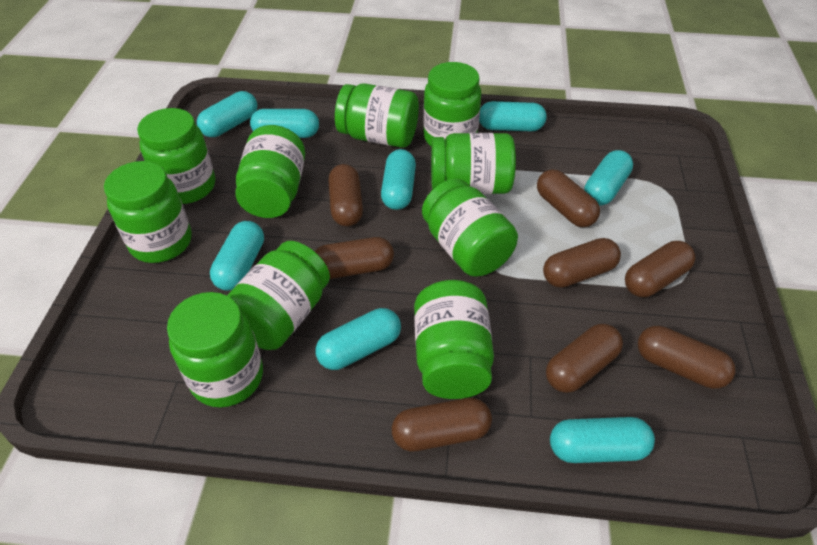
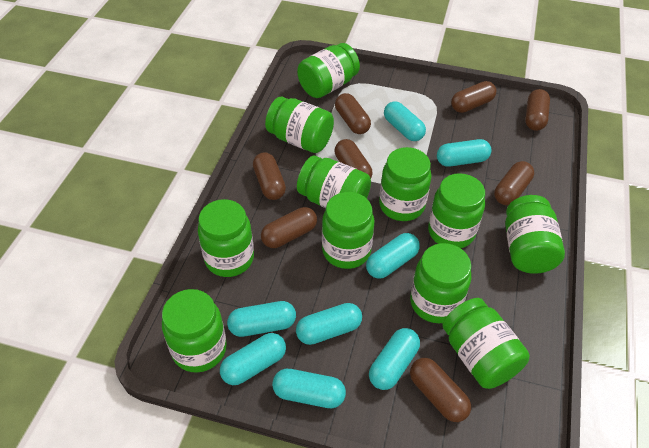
green jar: 10 -> 11

